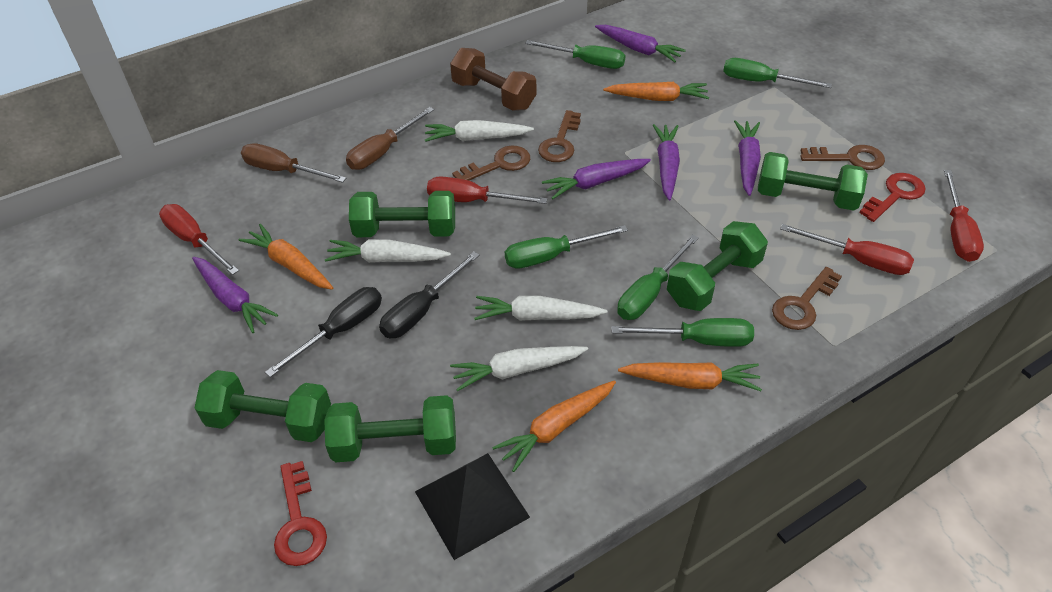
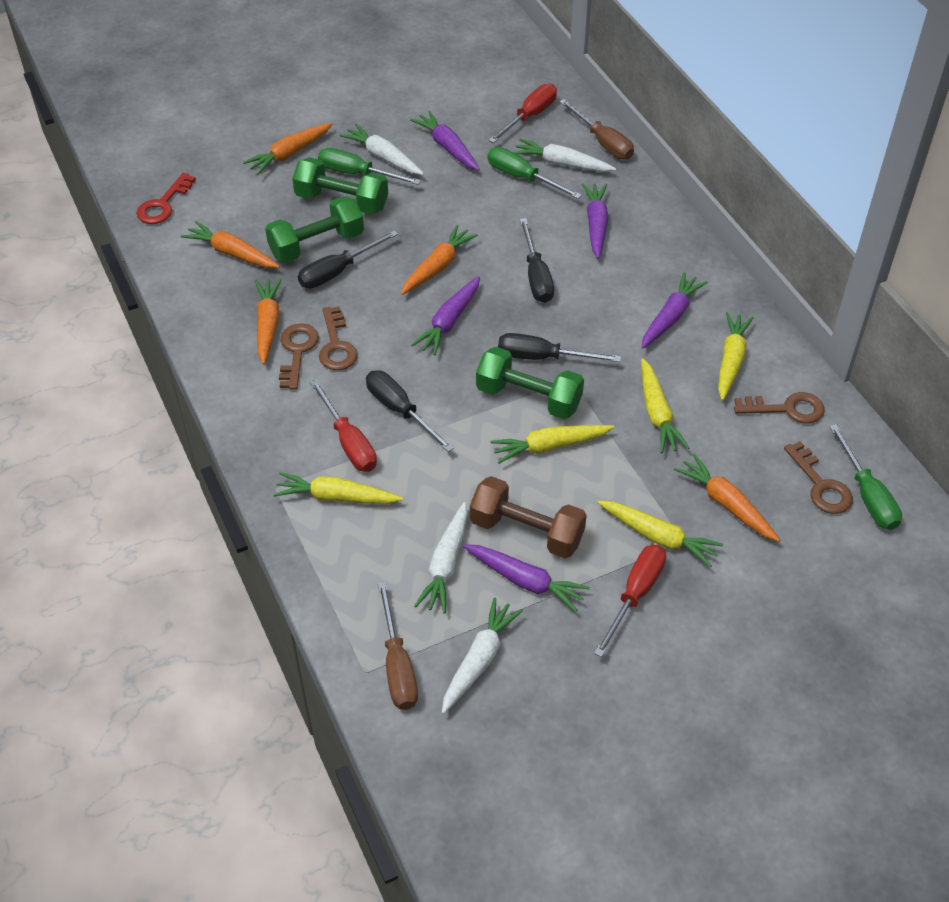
black pyramid: 1 -> 0
black screwdriver: 2 -> 4
green dumbbell: 5 -> 3
green screwdriver: 5 -> 3
orange carrot: 4 -> 5
red key: 2 -> 1
red screwdriver: 4 -> 3
yellow carrot: 0 -> 5

